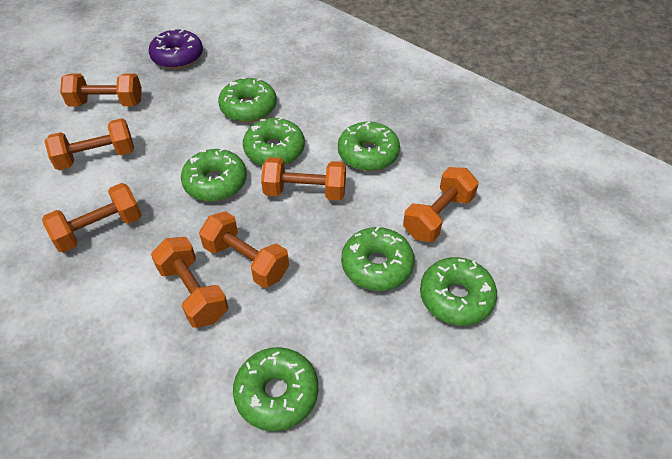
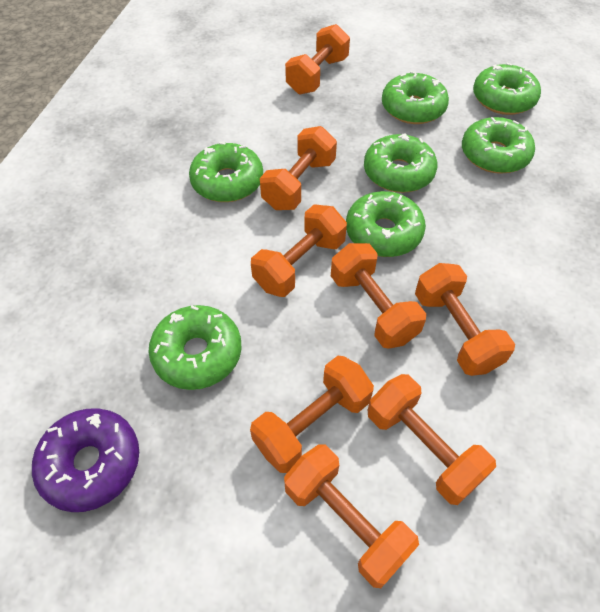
orange dumbbell: 7 -> 8

